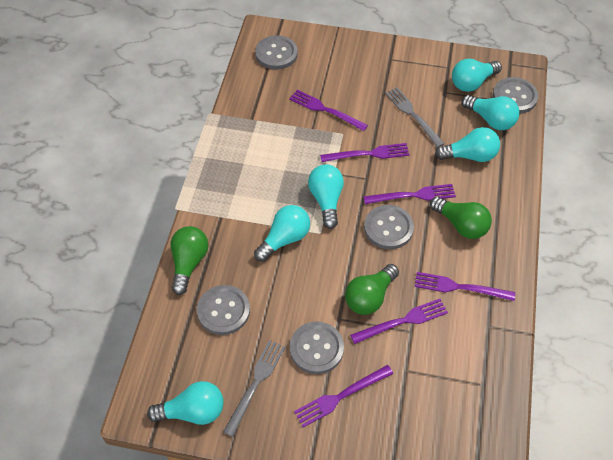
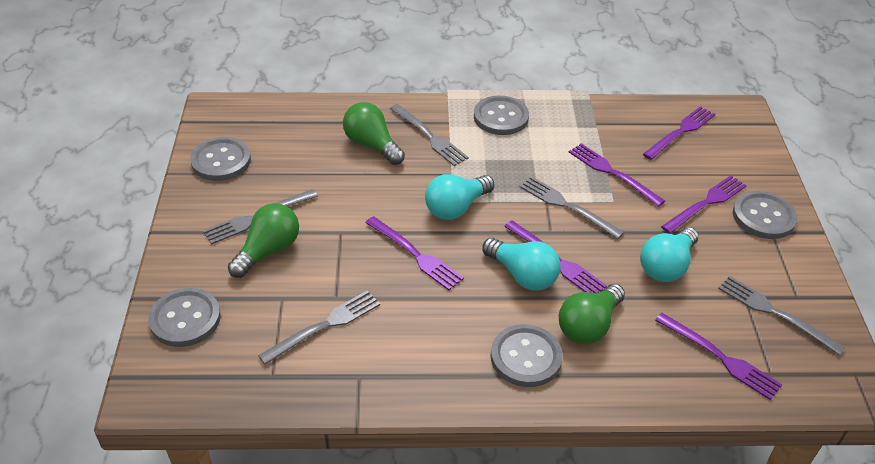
grey fork: 2 -> 5
turquoise light bulb: 6 -> 3

